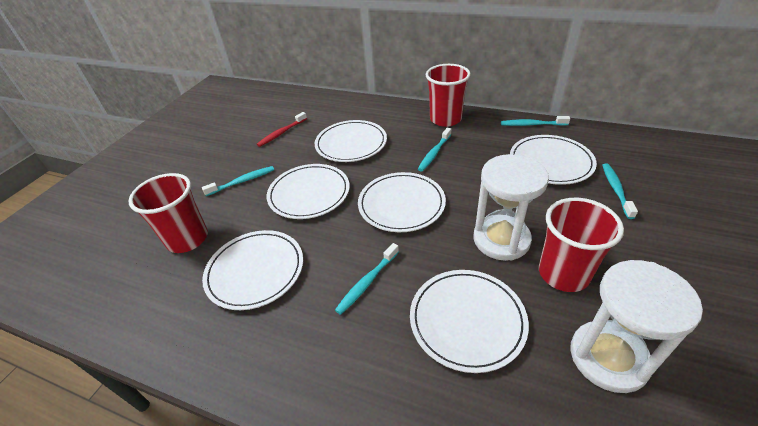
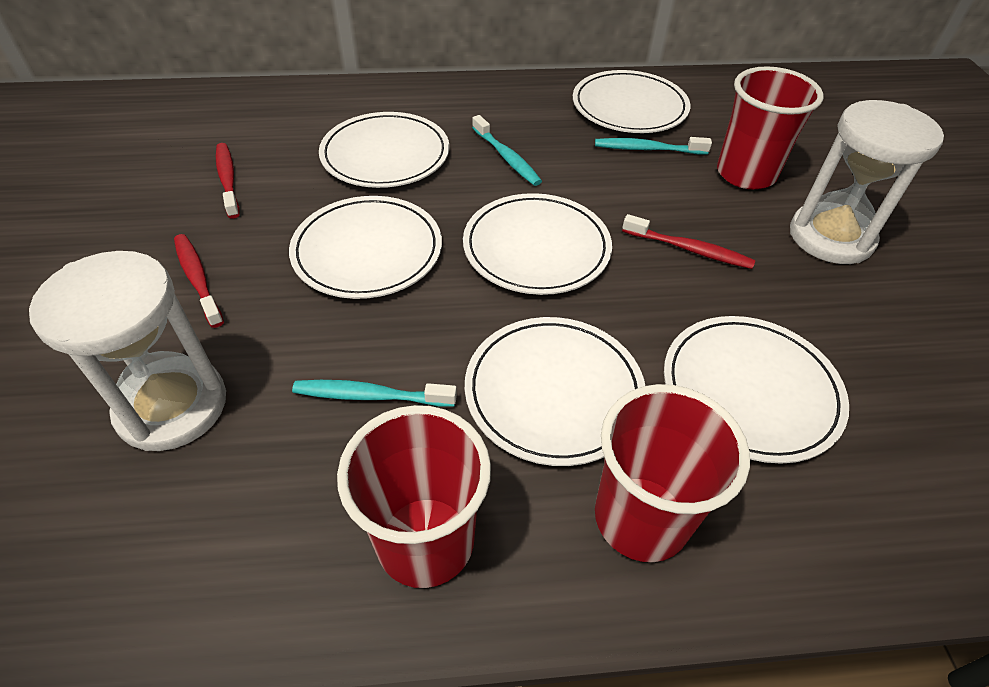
red toothbrush: 1 -> 3
turquoise toothbrush: 5 -> 3

